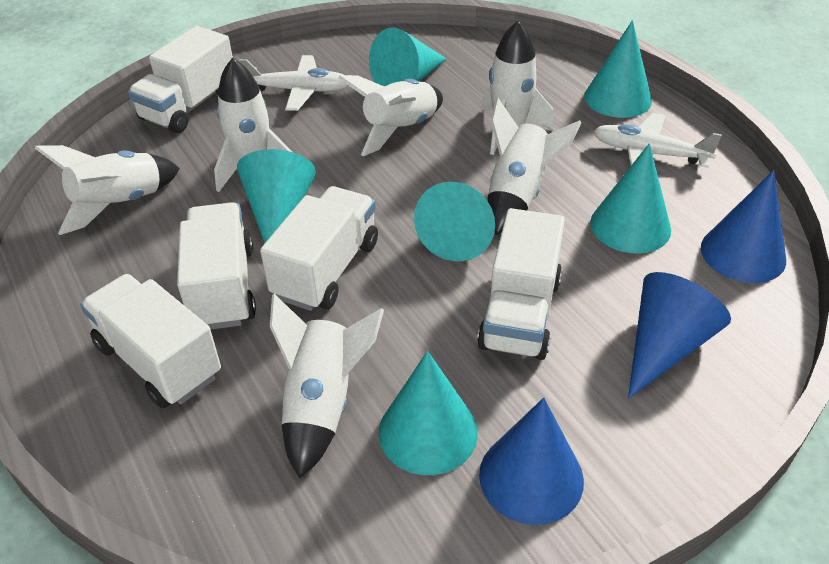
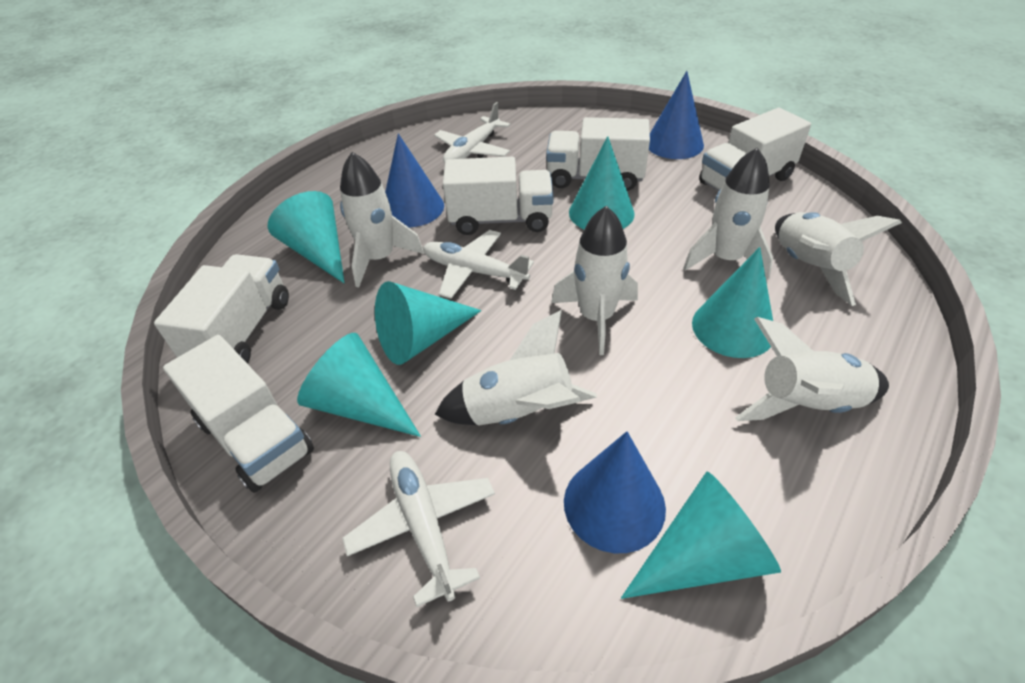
white plane: 2 -> 3

